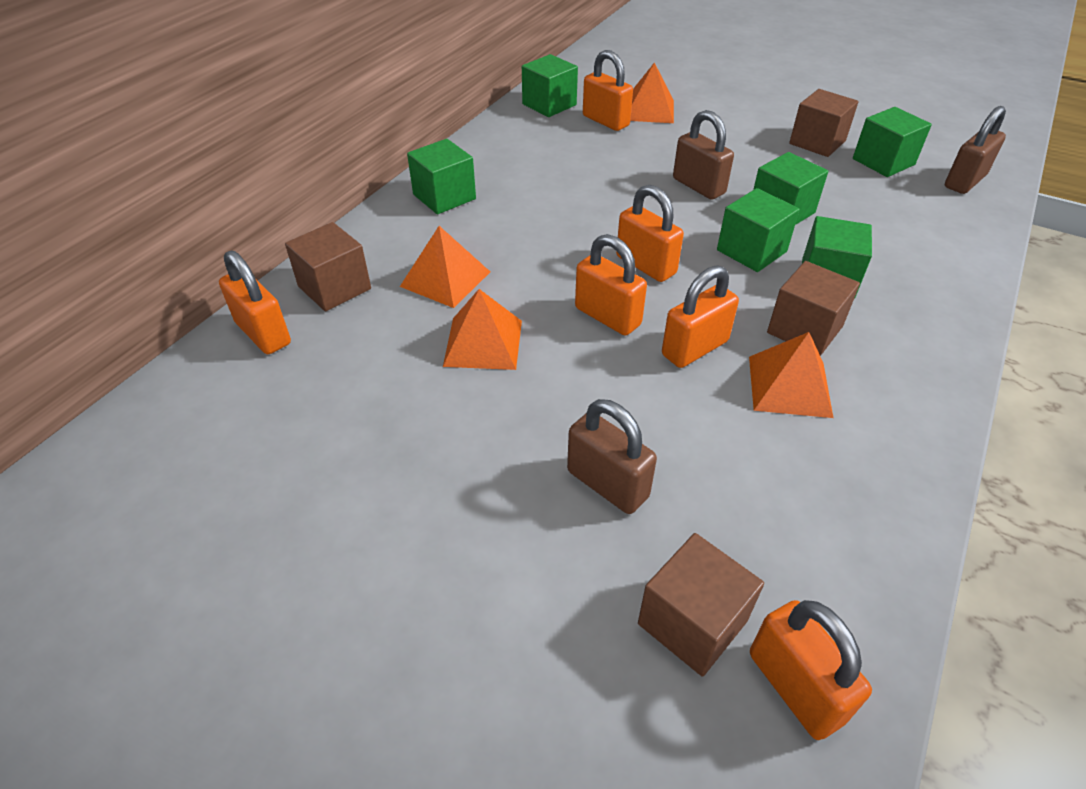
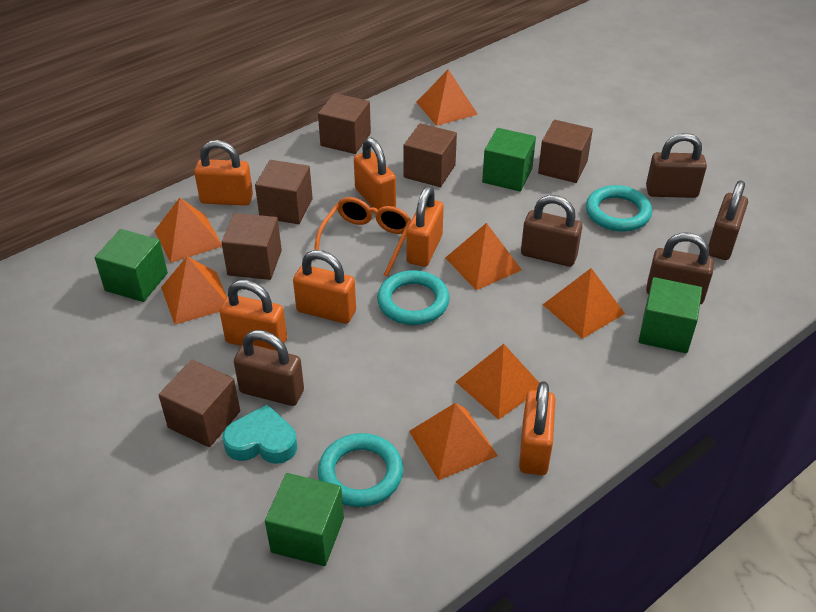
brown cube: 4 -> 6
brown padlock: 3 -> 5
green cube: 6 -> 4
orange glasses: 0 -> 1
orange pyramid: 4 -> 7
turquoise heart: 0 -> 1
turquoise ring: 0 -> 3

